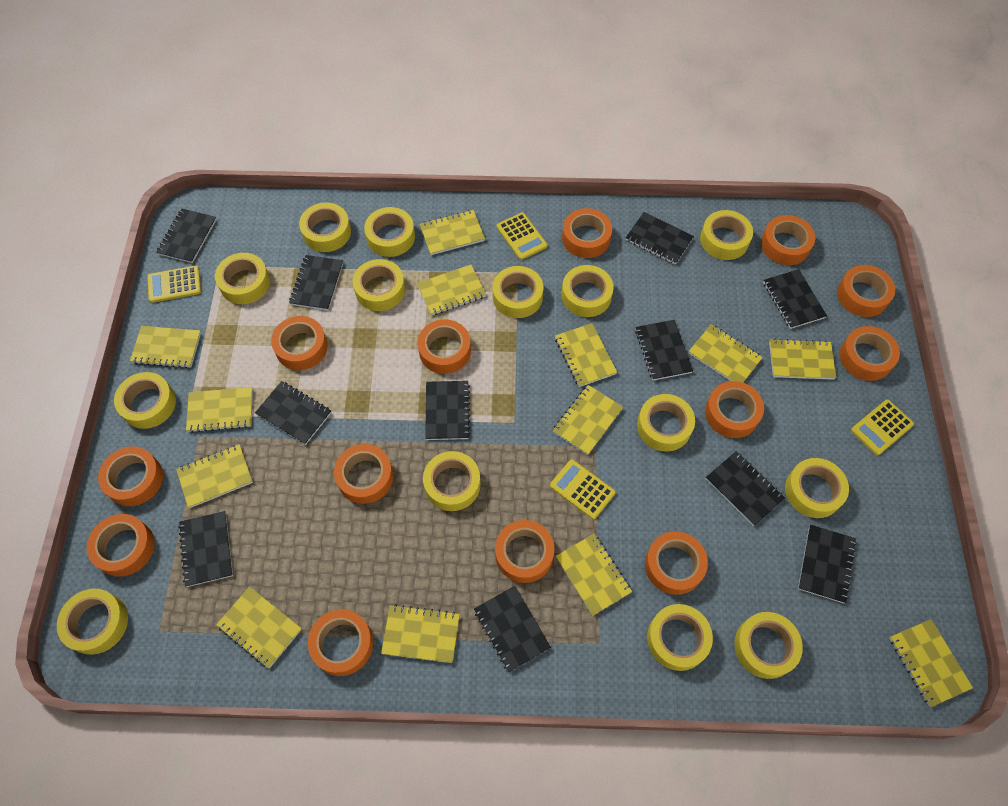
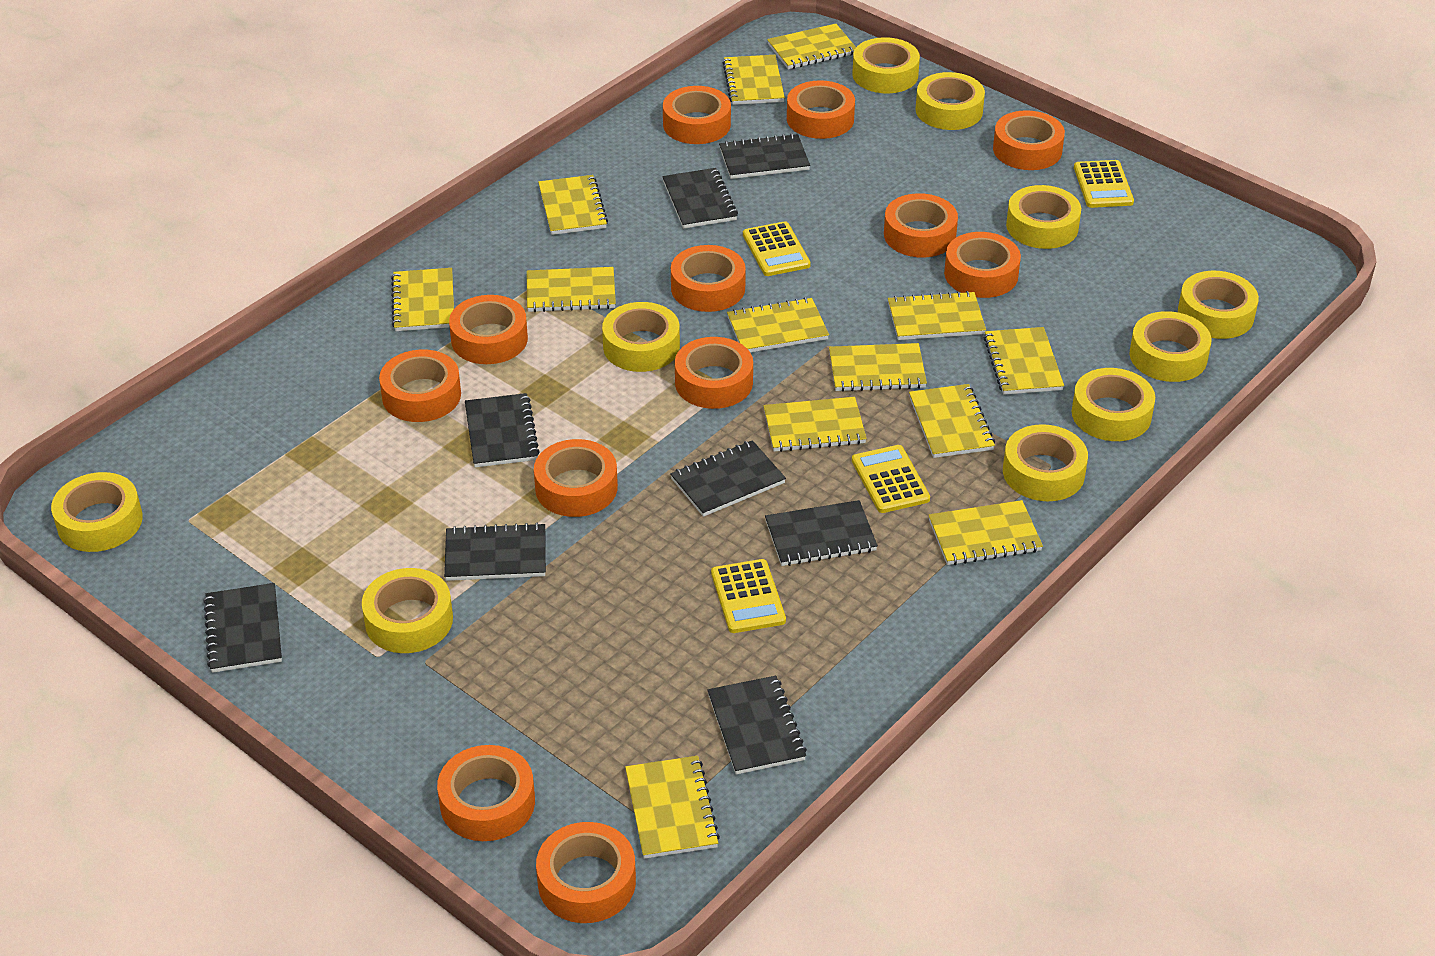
black notebook: 11 -> 8
orange tape: 13 -> 12
yellow tape: 14 -> 10

